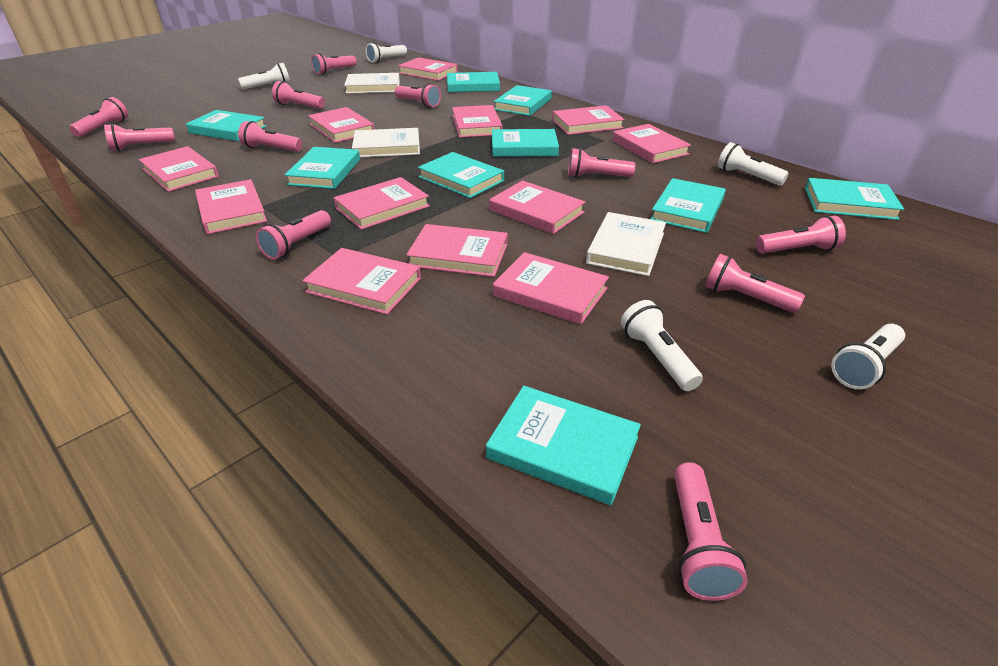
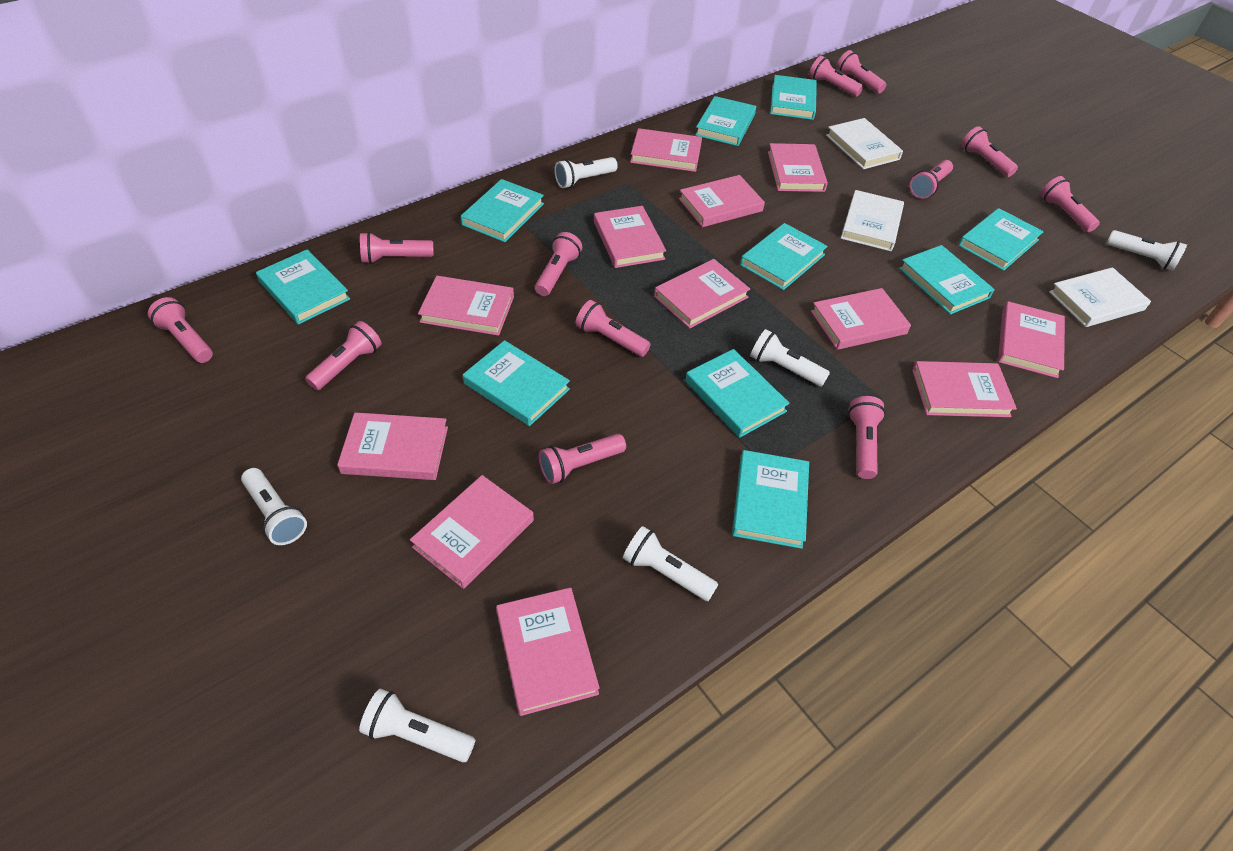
pink flashlight: 11 -> 12
turquoise book: 9 -> 10
white flashlight: 5 -> 6

